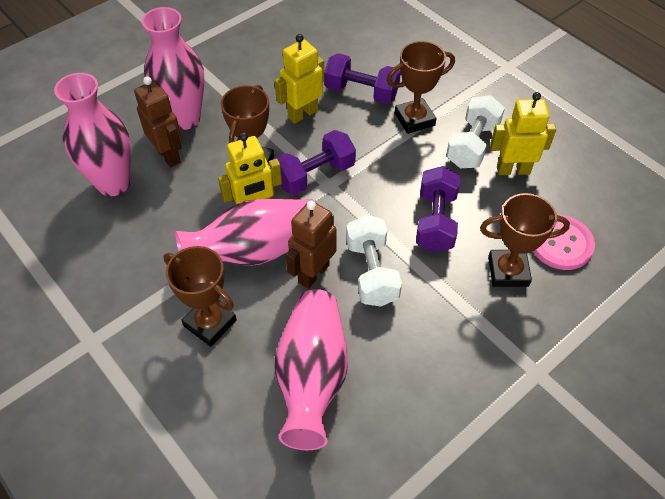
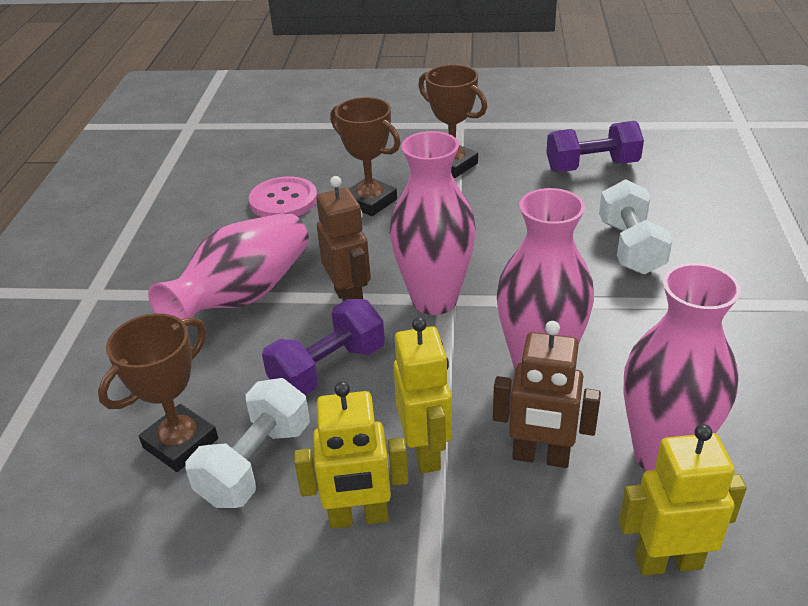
brown trophy: 4 -> 3
purple dumbbell: 3 -> 2

